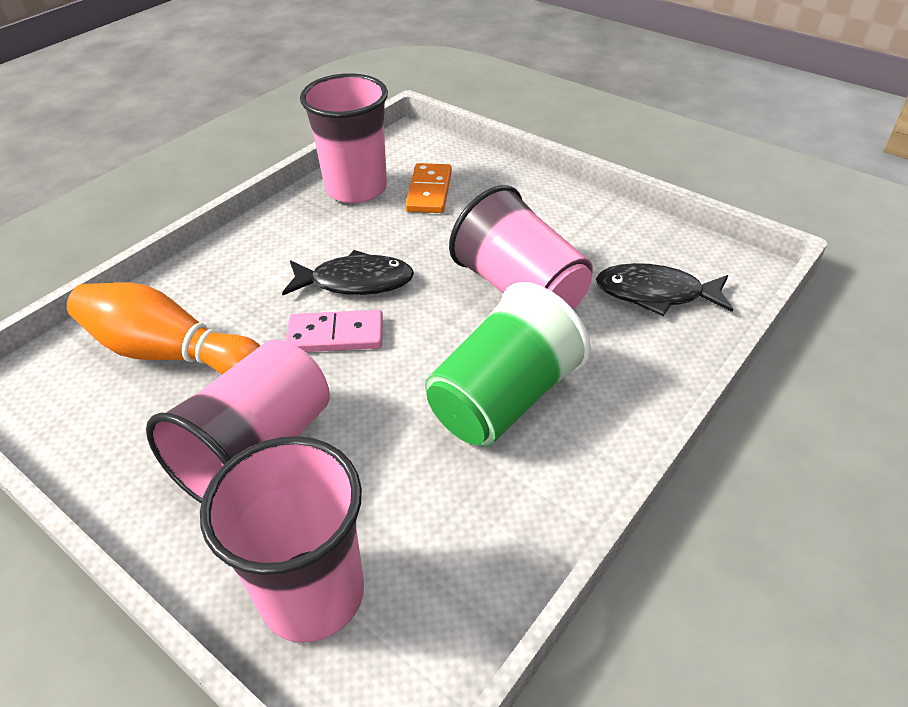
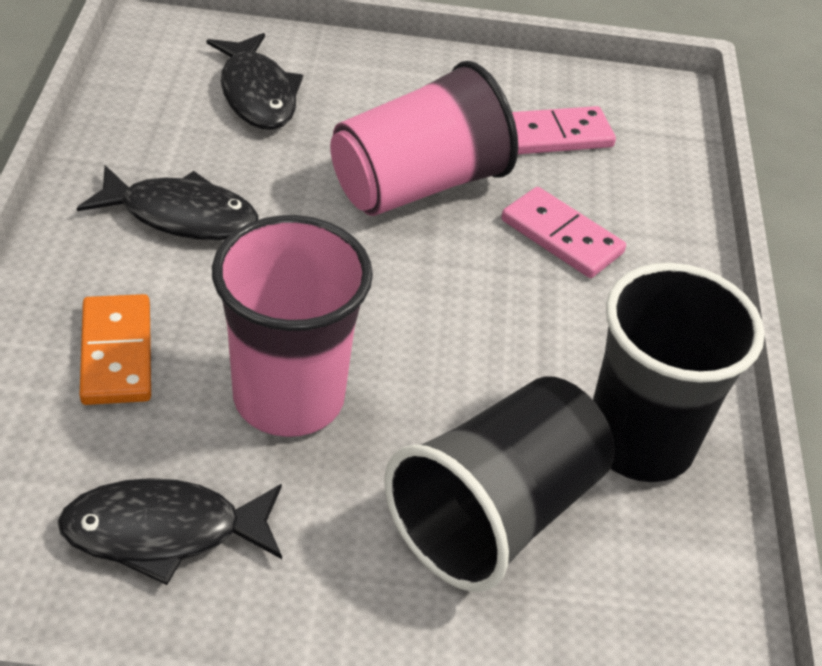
black cup: 0 -> 2
black fish: 2 -> 3
green cup: 1 -> 0
orange bowling pin: 1 -> 0
pink cup: 4 -> 2
pink domino: 1 -> 2

